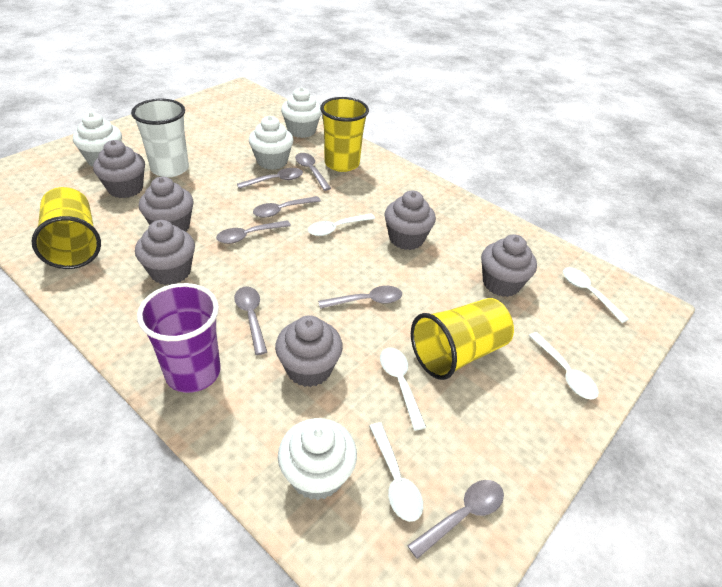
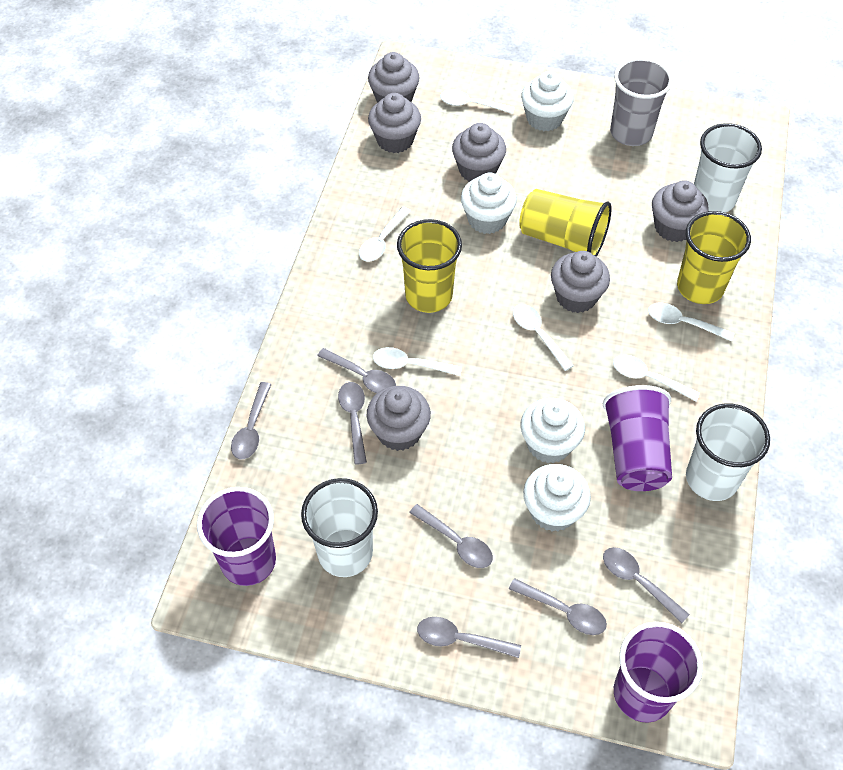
grey cup: 0 -> 1
purple cup: 1 -> 3
white cup: 1 -> 3
white spoon: 5 -> 6

